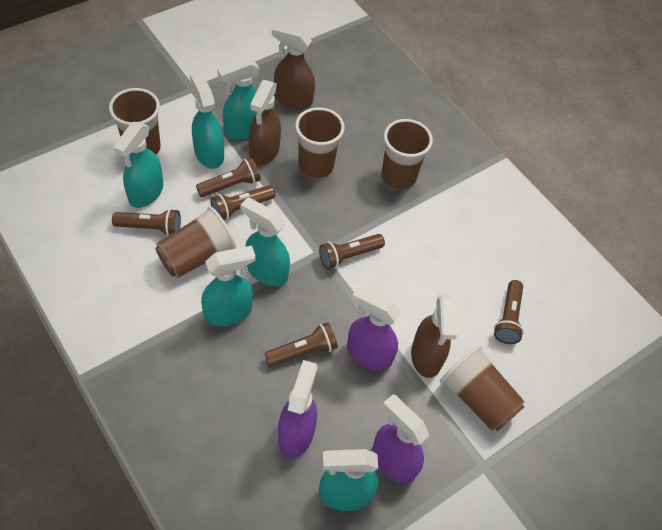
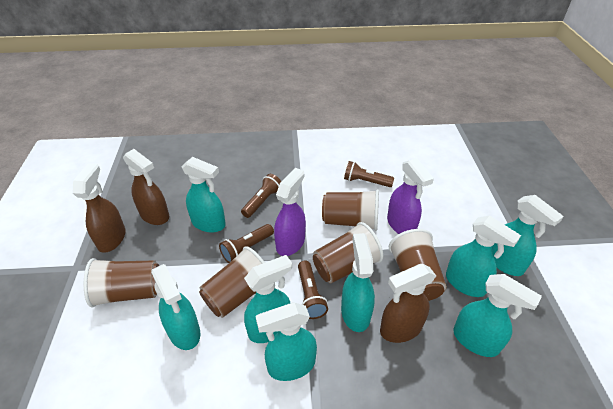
brown flashlight: 6 -> 4
purple spray bottle: 3 -> 2
turquoise spray bottle: 6 -> 8

